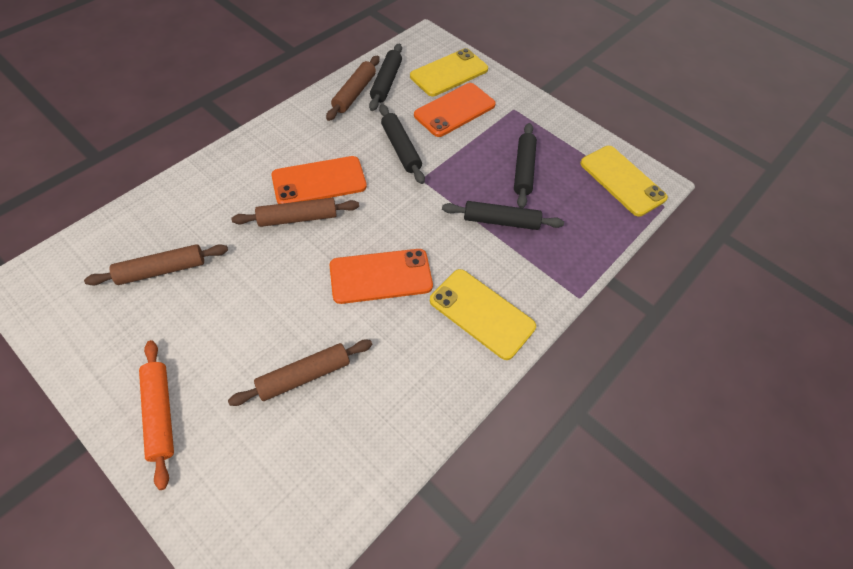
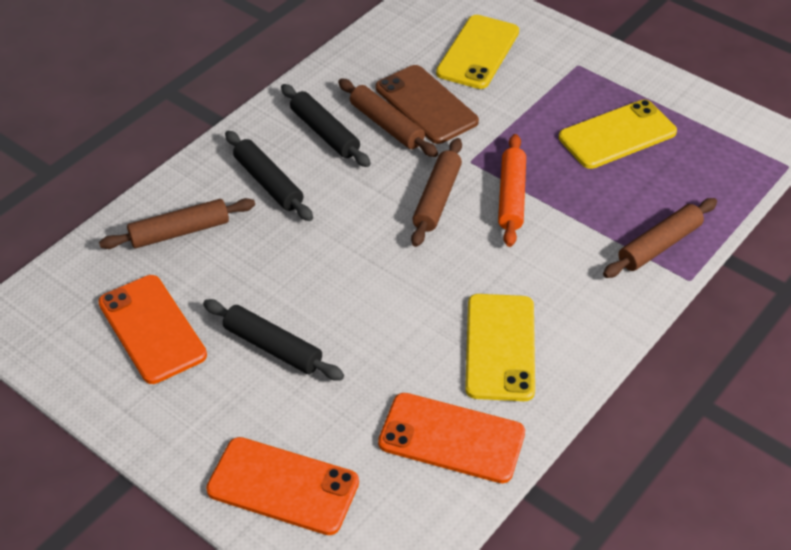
black rolling pin: 4 -> 3
brown phone: 0 -> 1

